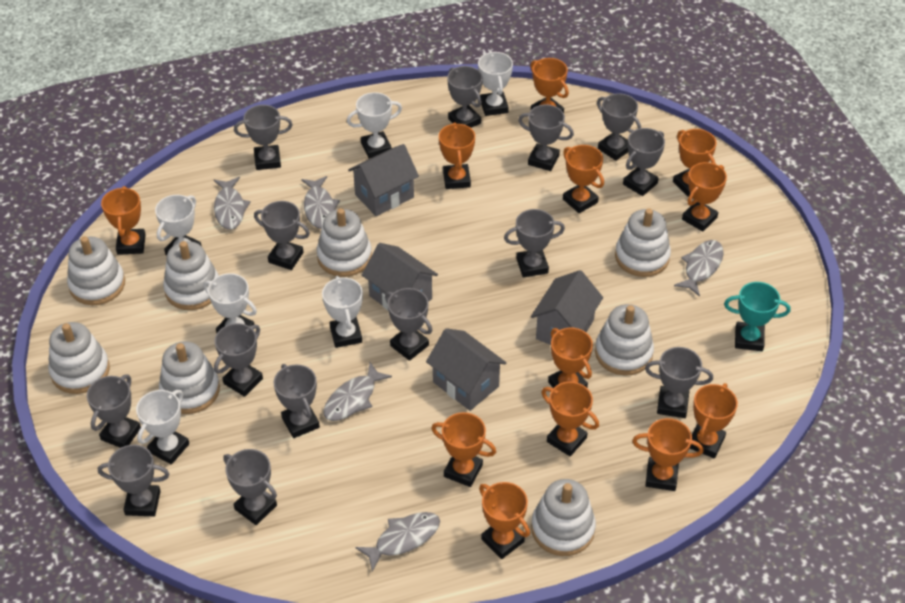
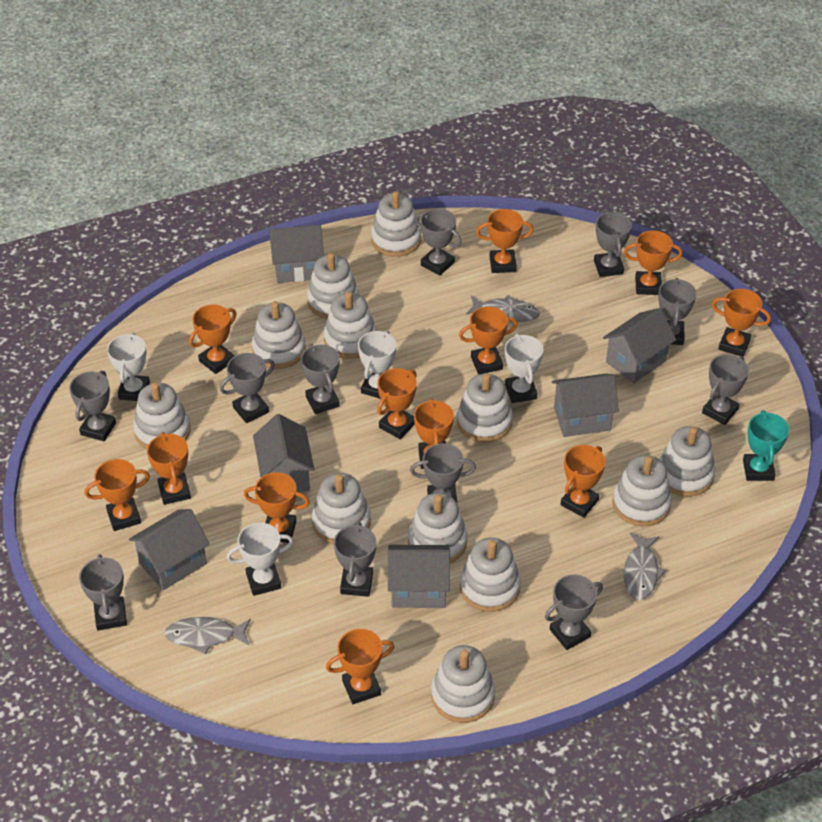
grey fish: 5 -> 3
grey house: 4 -> 6
grey trophy: 14 -> 11
white stacking toy: 8 -> 12
white trophy: 6 -> 4

